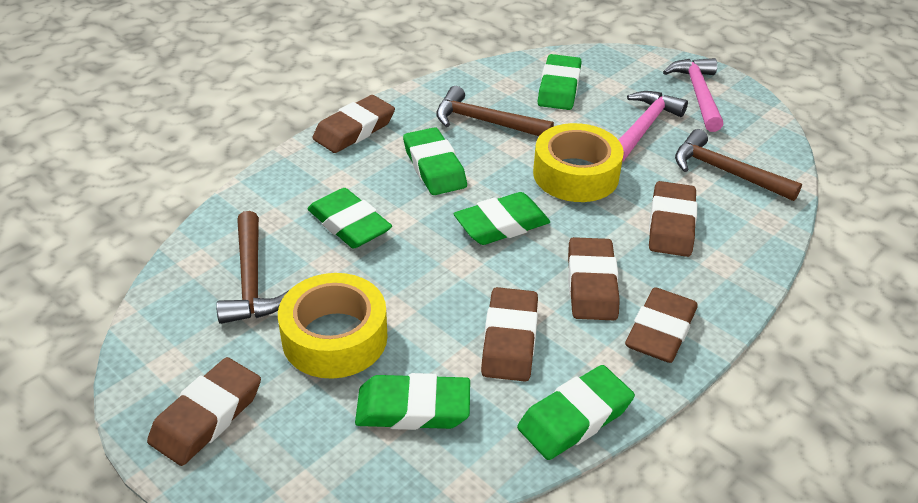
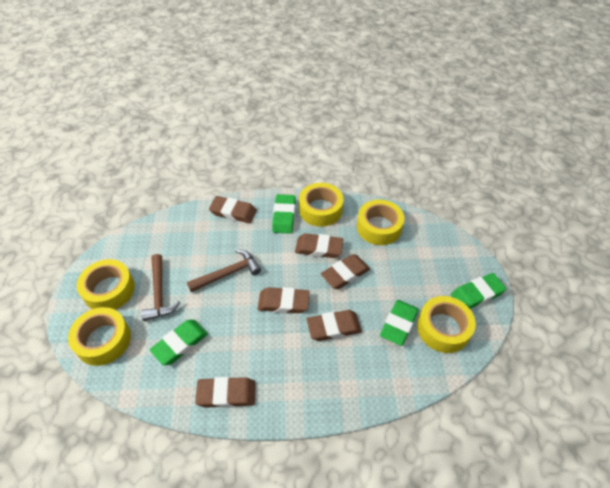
brown hammer: 3 -> 2
green eraser: 6 -> 4
pink hammer: 2 -> 0
yellow tape: 2 -> 5

